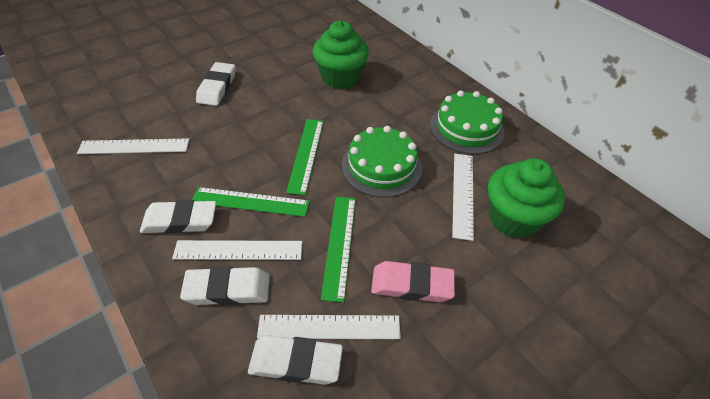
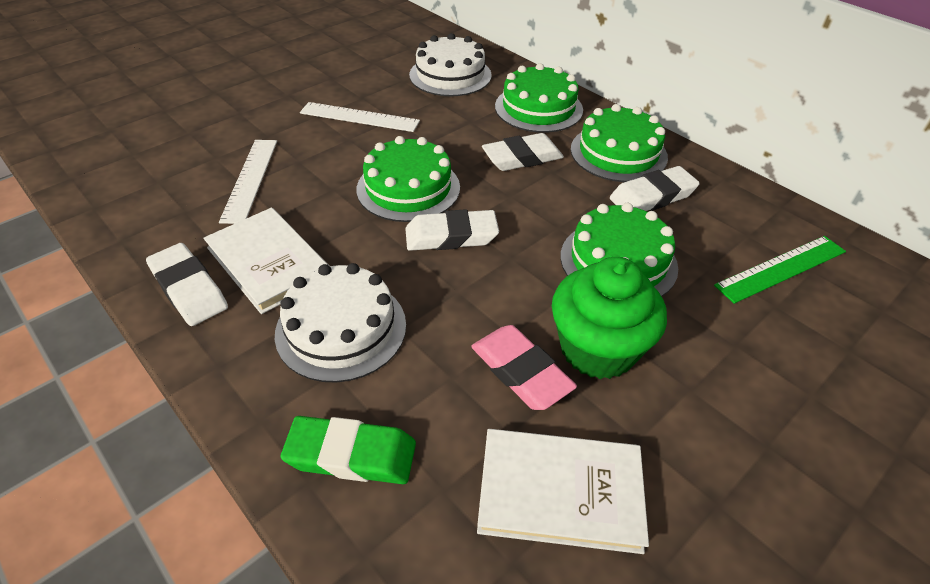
green cake: 2 -> 4
green cupcake: 2 -> 1
green eraser: 0 -> 1
green ruler: 3 -> 1
white book: 0 -> 2
white cake: 0 -> 2
white ruler: 4 -> 2

